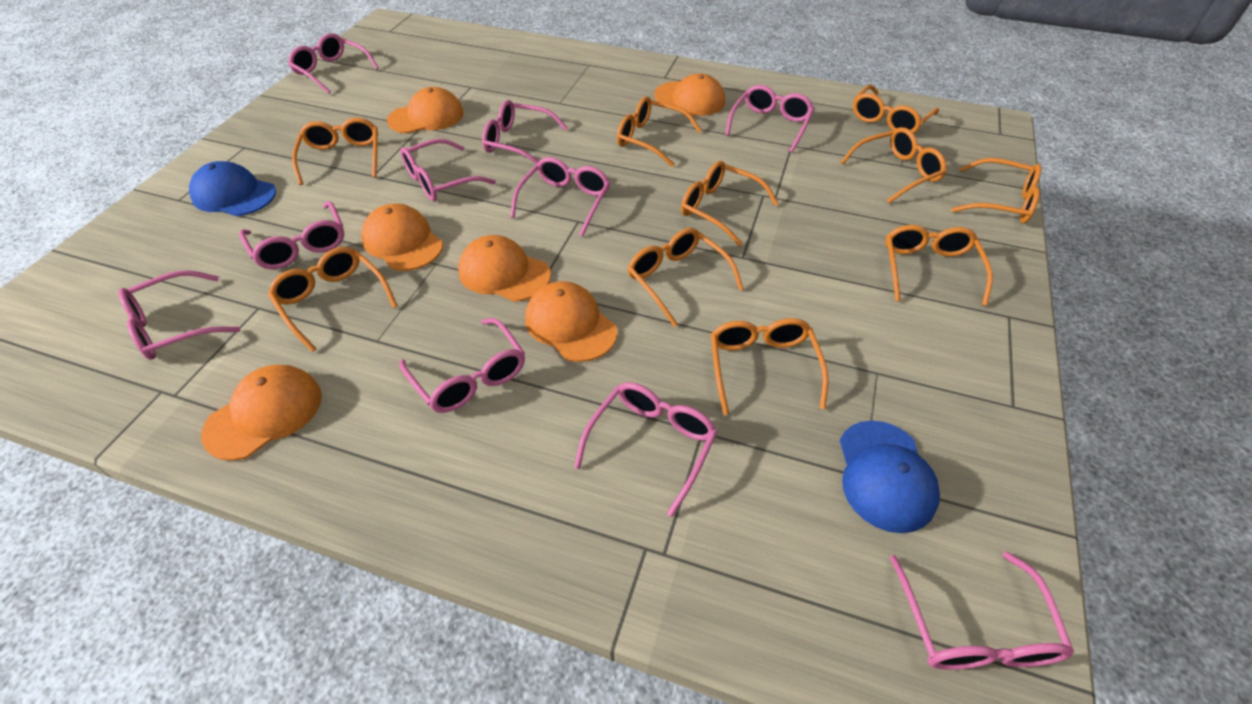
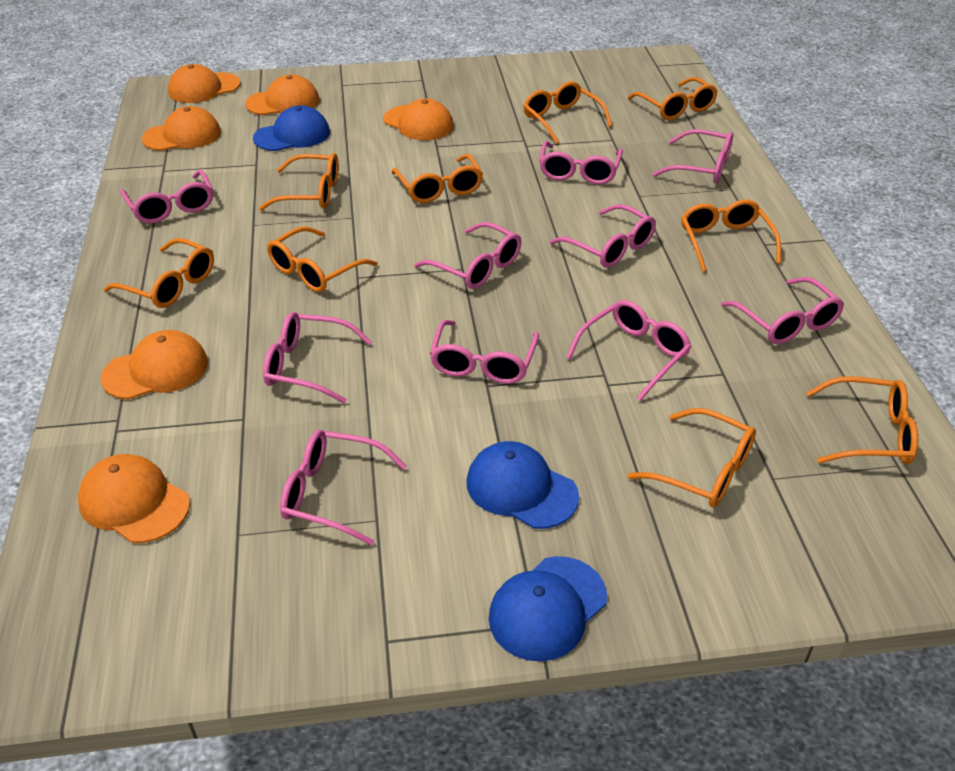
blue cap: 2 -> 3
orange glasses: 10 -> 9

